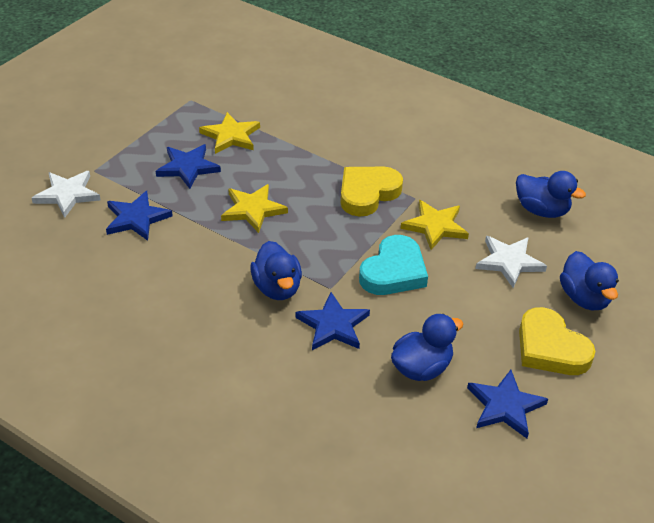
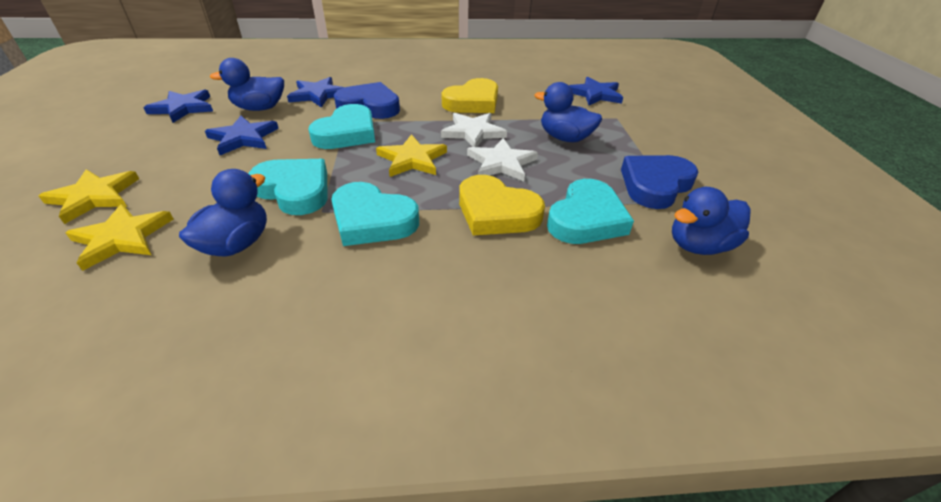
blue heart: 0 -> 2
turquoise heart: 1 -> 4

